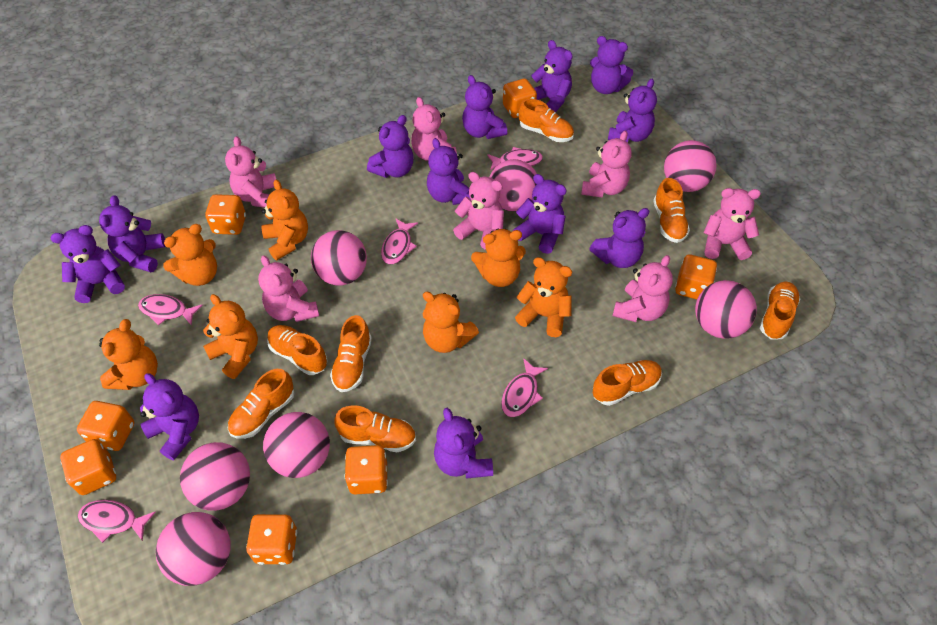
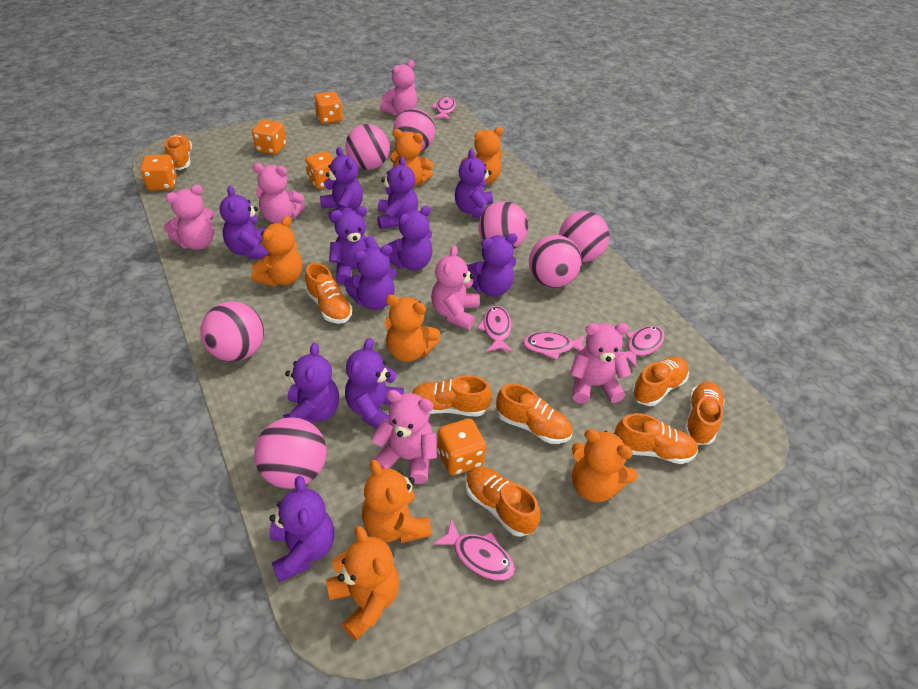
orange dice: 7 -> 5
pink teddy bear: 7 -> 6
purple teddy bear: 12 -> 11

